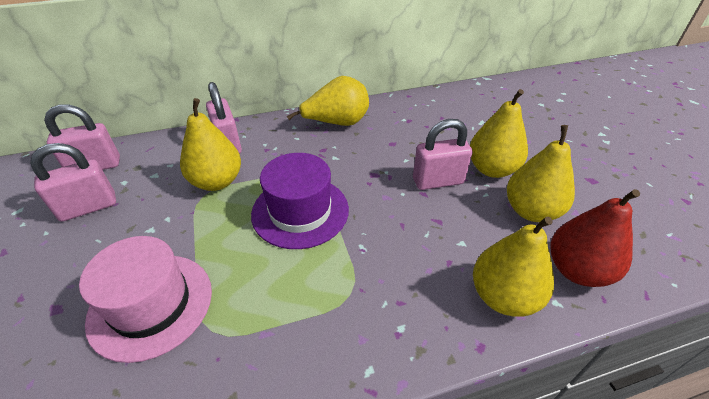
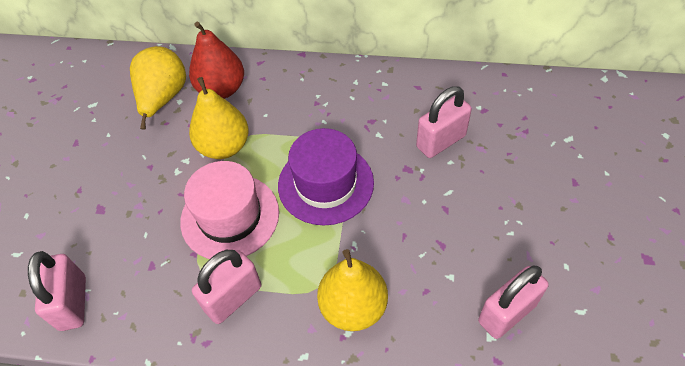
yellow pear: 5 -> 3

